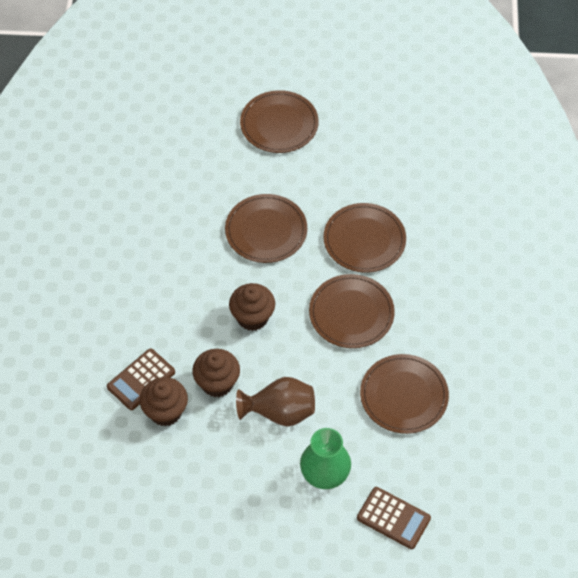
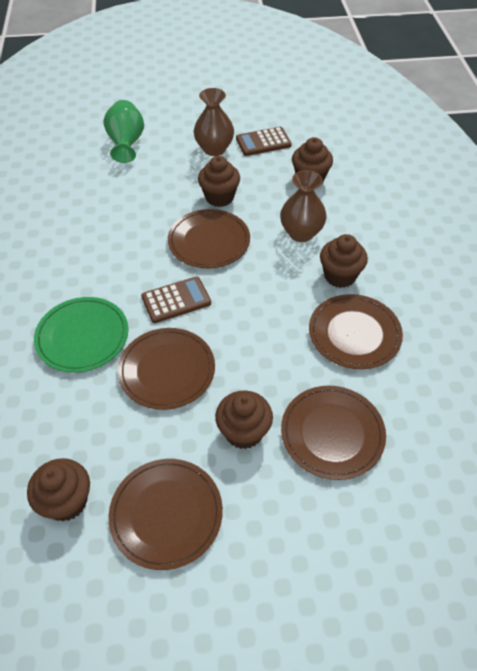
brown cupcake: 3 -> 5
brown vase: 1 -> 2
green plate: 0 -> 1

